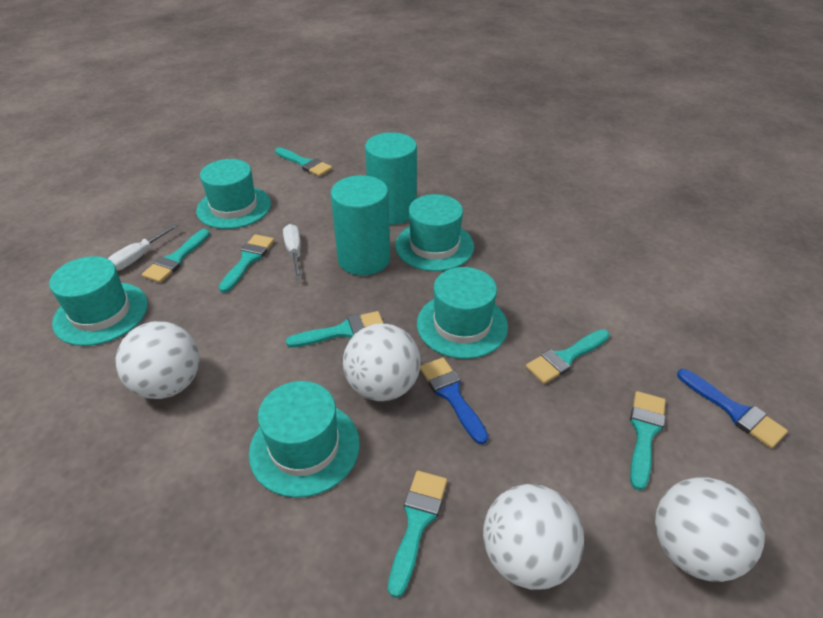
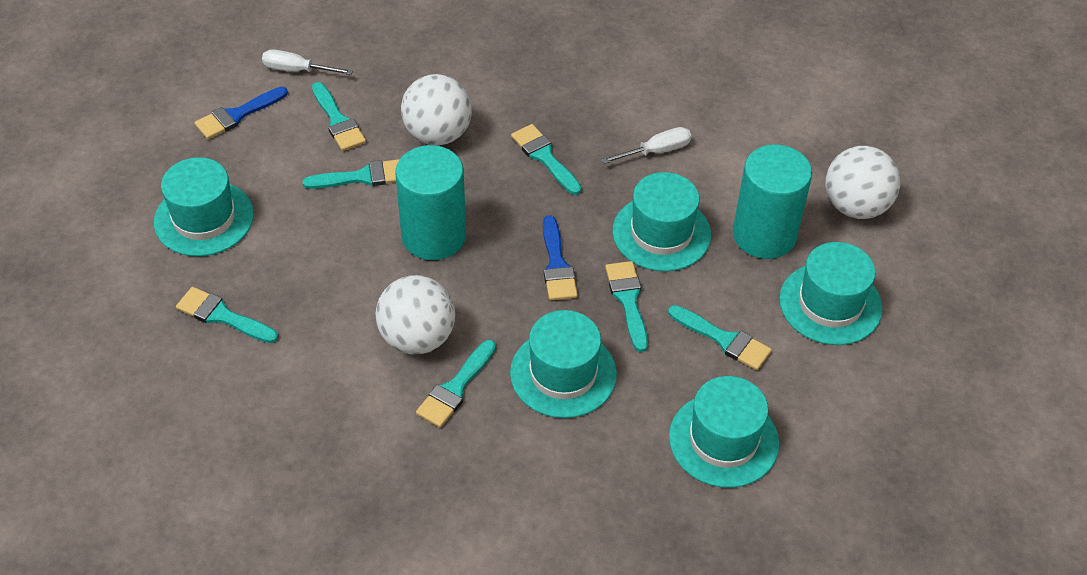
white ball: 4 -> 3

